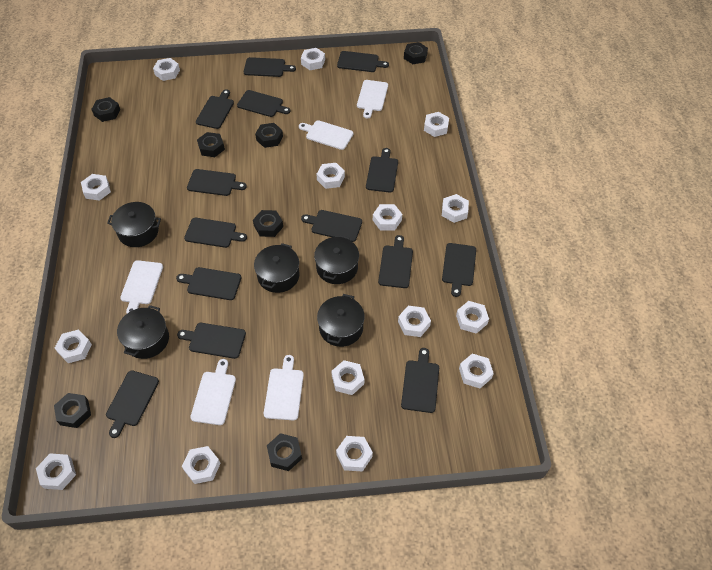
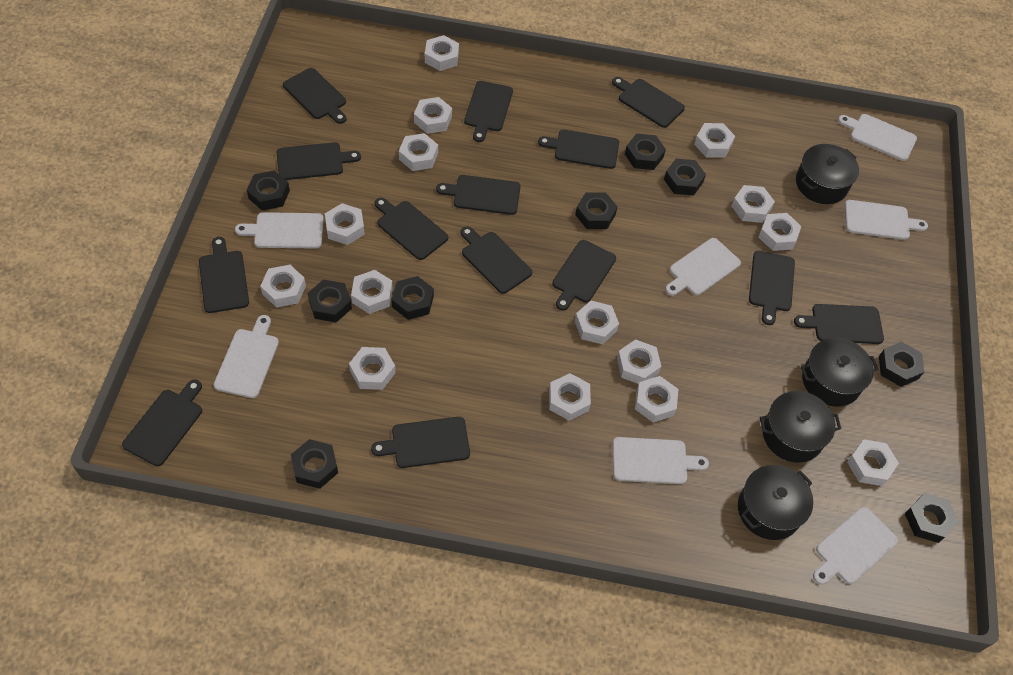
black nut: 7 -> 9
black pot: 5 -> 4
white cutting board: 5 -> 7

